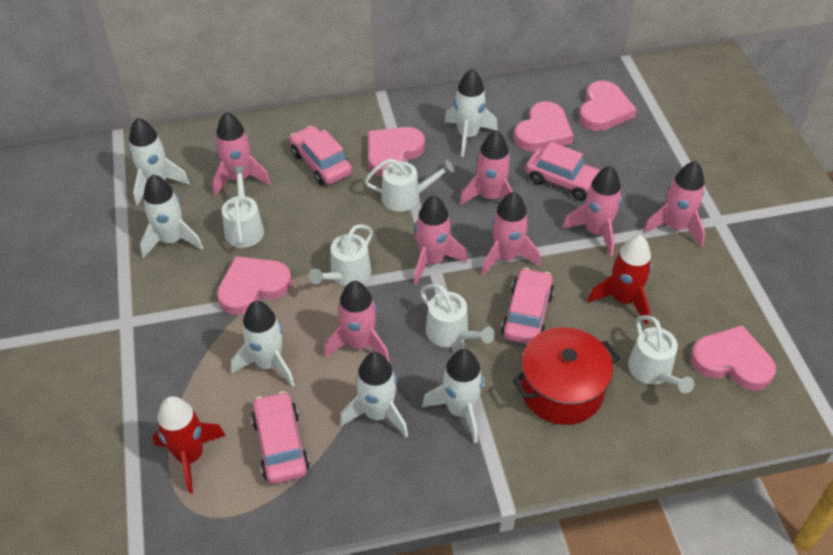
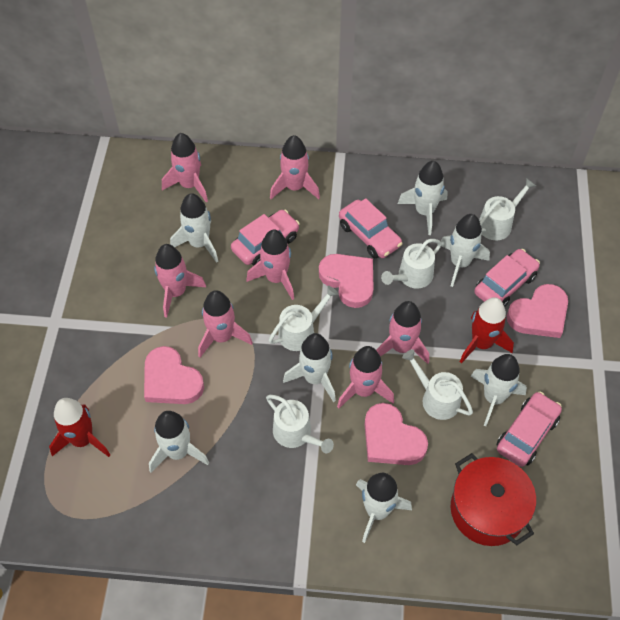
pink heart: 5 -> 4
white rocket: 6 -> 7

